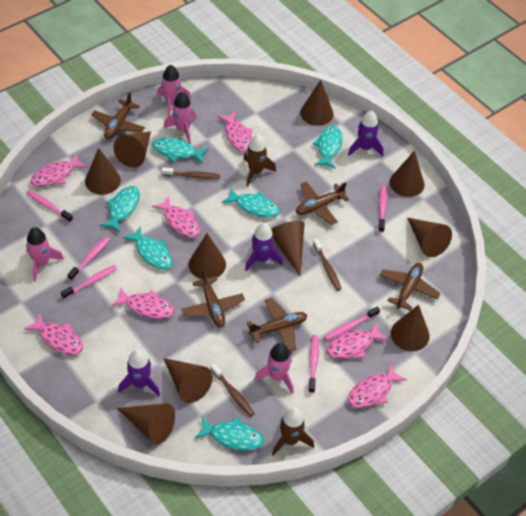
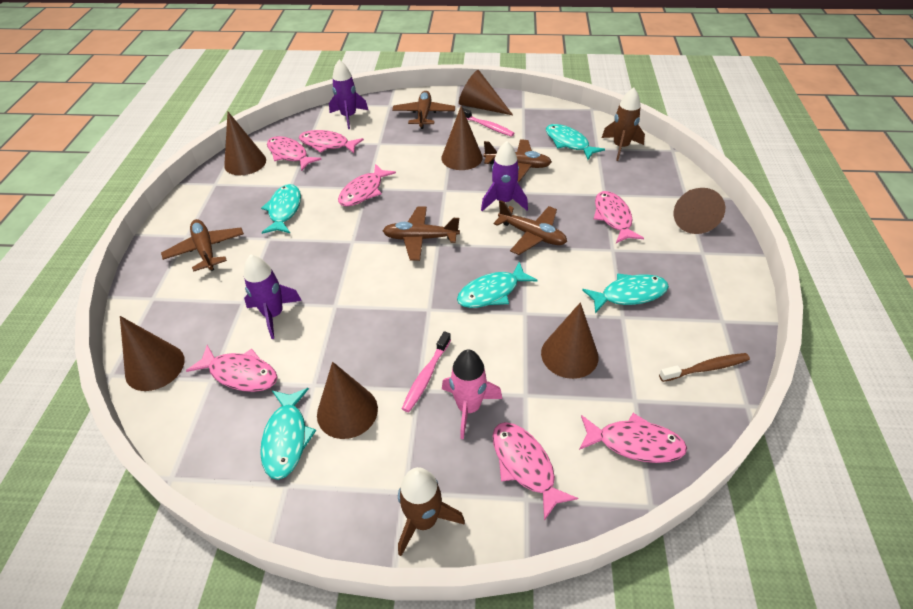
brown cone: 10 -> 7
brown toothbrush: 3 -> 1
pink rocket: 4 -> 1
pink toothbrush: 6 -> 2
turquoise fish: 6 -> 5

